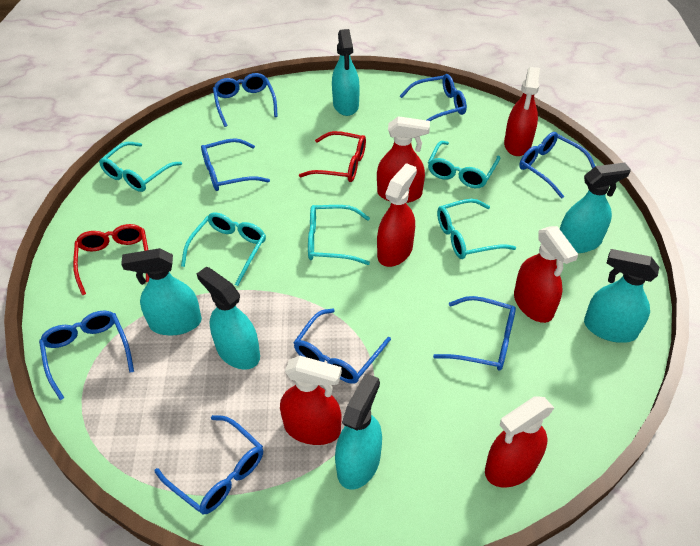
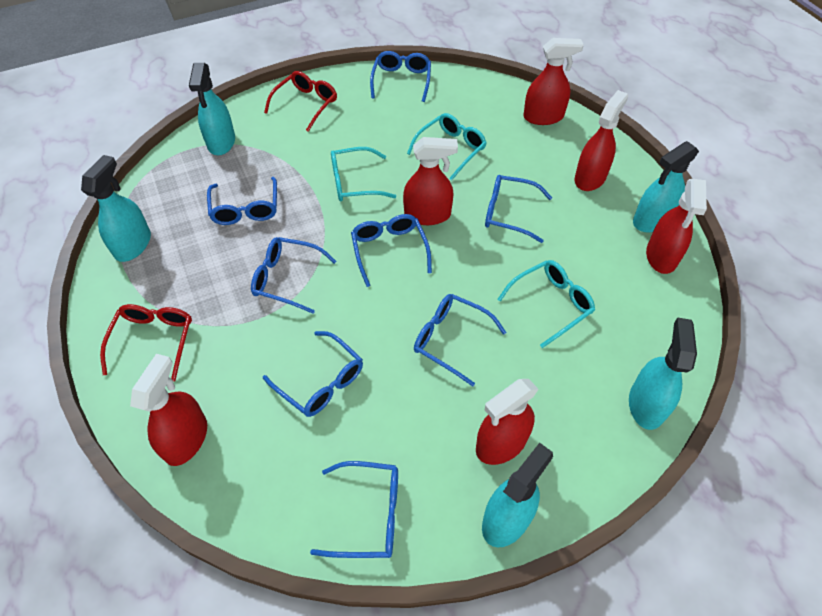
turquoise glasses: 5 -> 3
turquoise spray bottle: 6 -> 5

